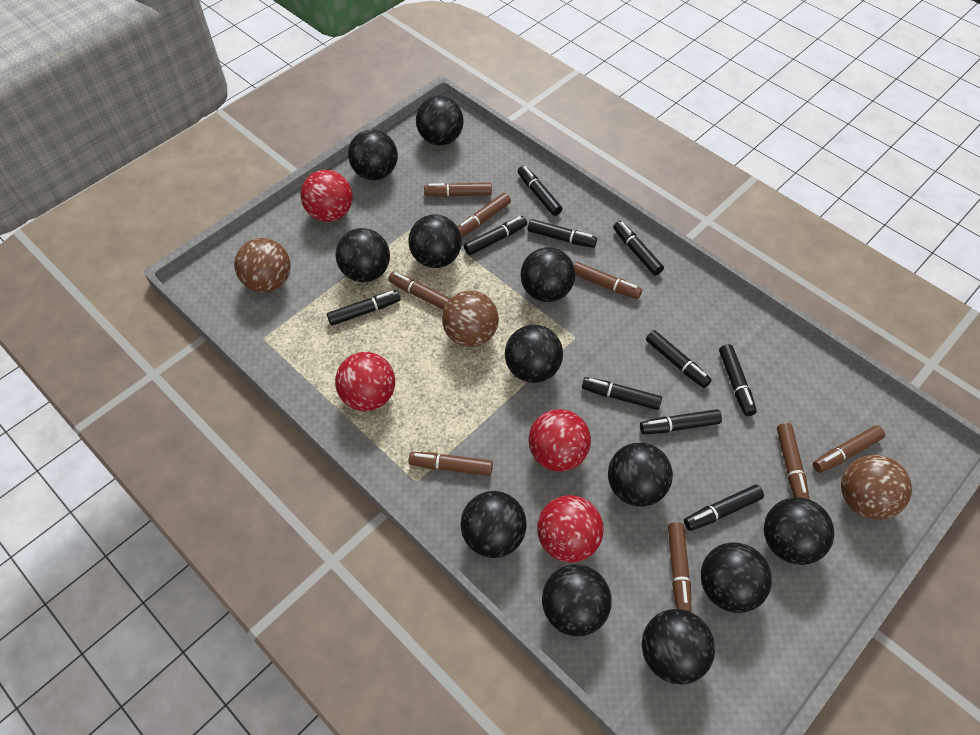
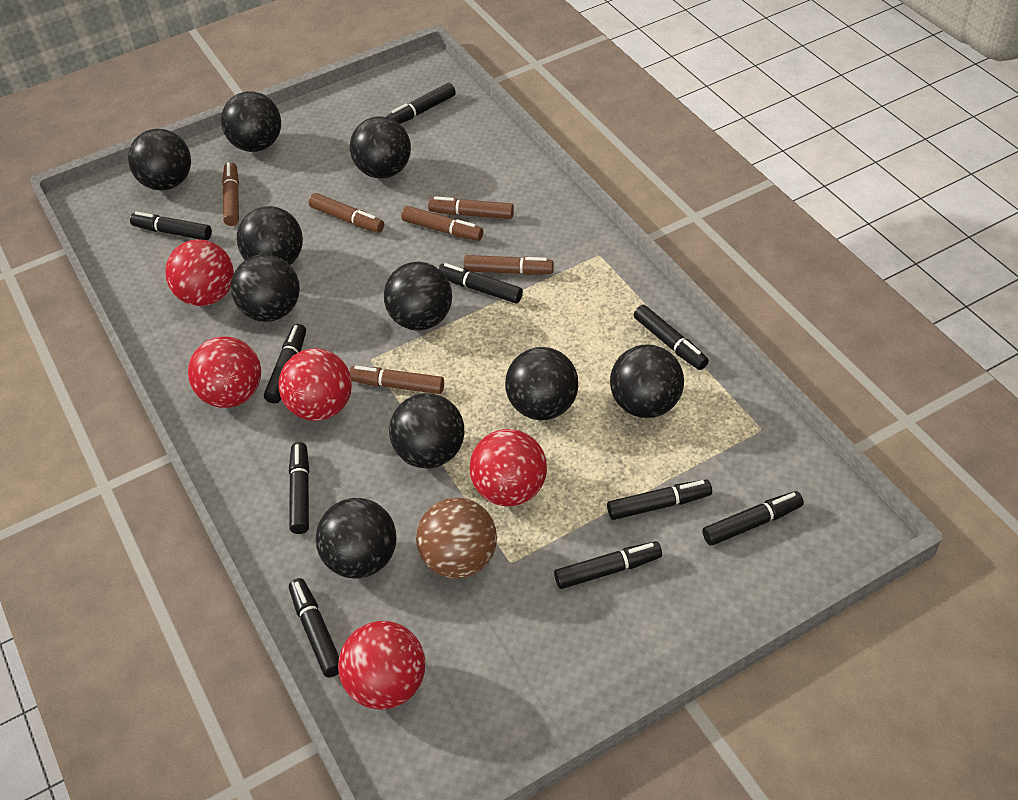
black ball: 12 -> 10
brown ball: 3 -> 1
brown marker: 8 -> 6
red ball: 4 -> 5

